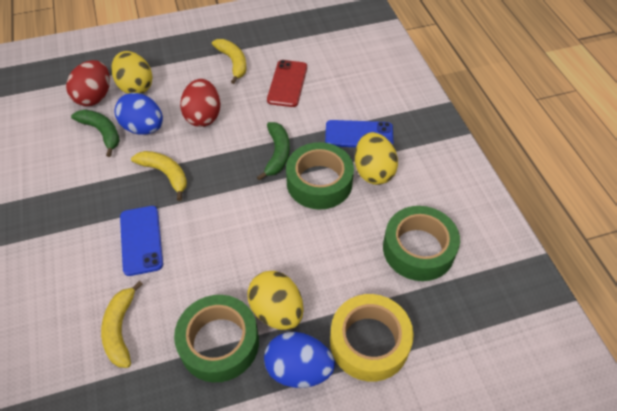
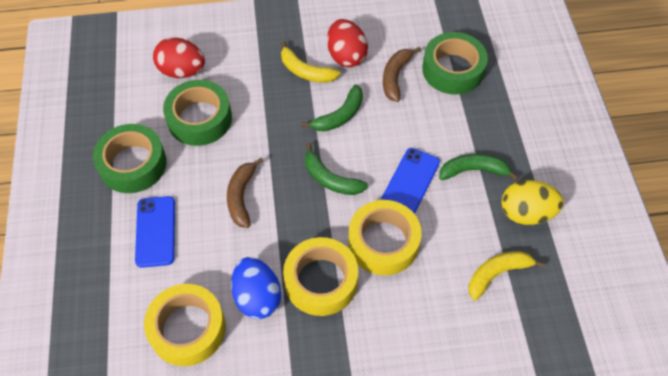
blue egg: 2 -> 1
brown banana: 0 -> 2
green banana: 2 -> 3
red phone: 1 -> 0
yellow banana: 3 -> 2
yellow egg: 3 -> 1
yellow tape: 1 -> 3

